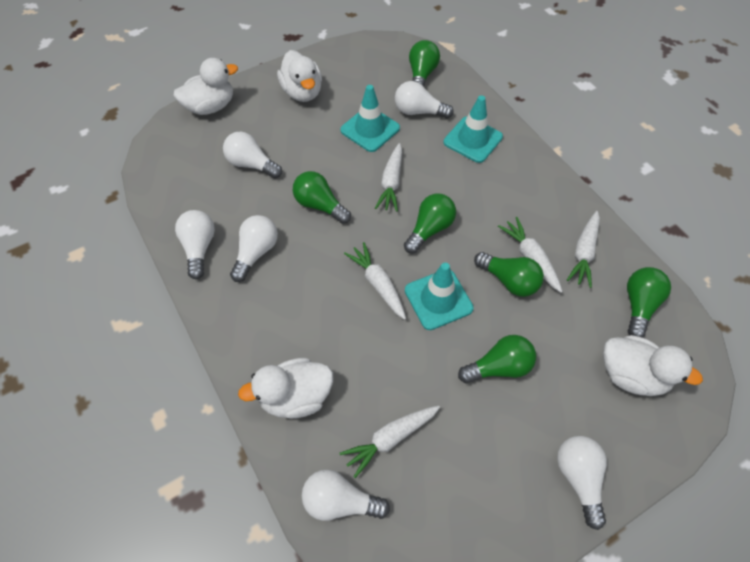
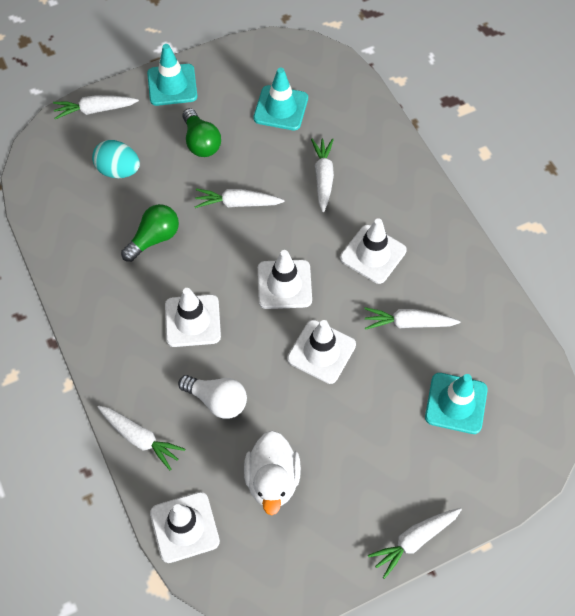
green light bulb: 6 -> 2
turquoise egg: 0 -> 1
white carrot: 5 -> 6
white duck: 4 -> 1
white light bulb: 6 -> 1
white traffic cone: 0 -> 5

